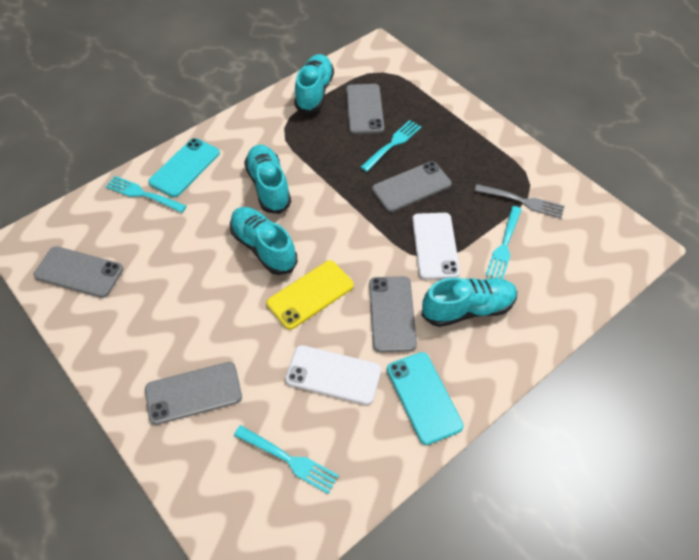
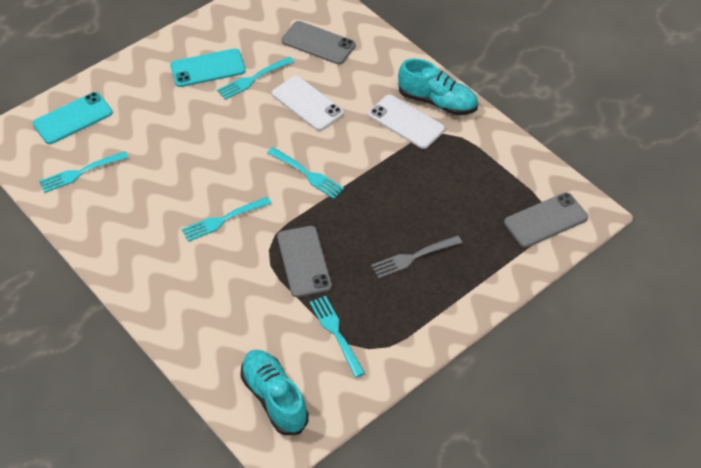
grey phone: 5 -> 3
turquoise fork: 4 -> 5
turquoise shoe: 4 -> 2
yellow phone: 1 -> 0

